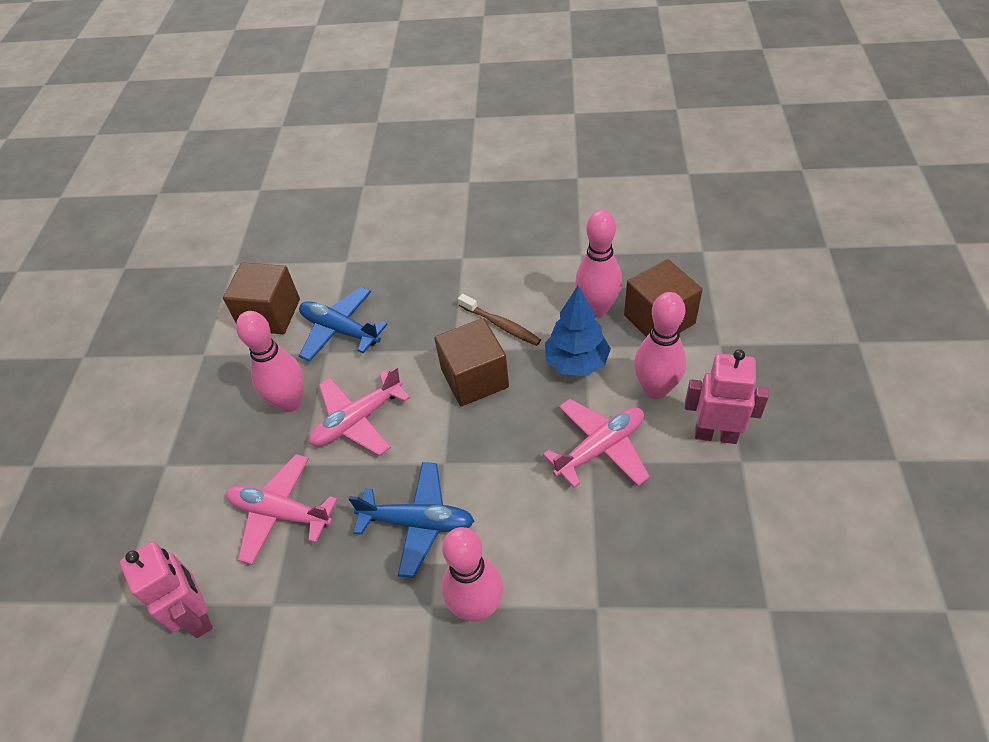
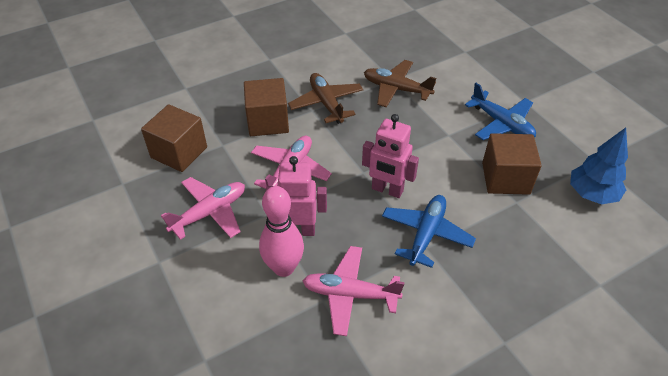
brown plane: 0 -> 2
brown toothbrush: 1 -> 0
pink bowling pin: 4 -> 1

